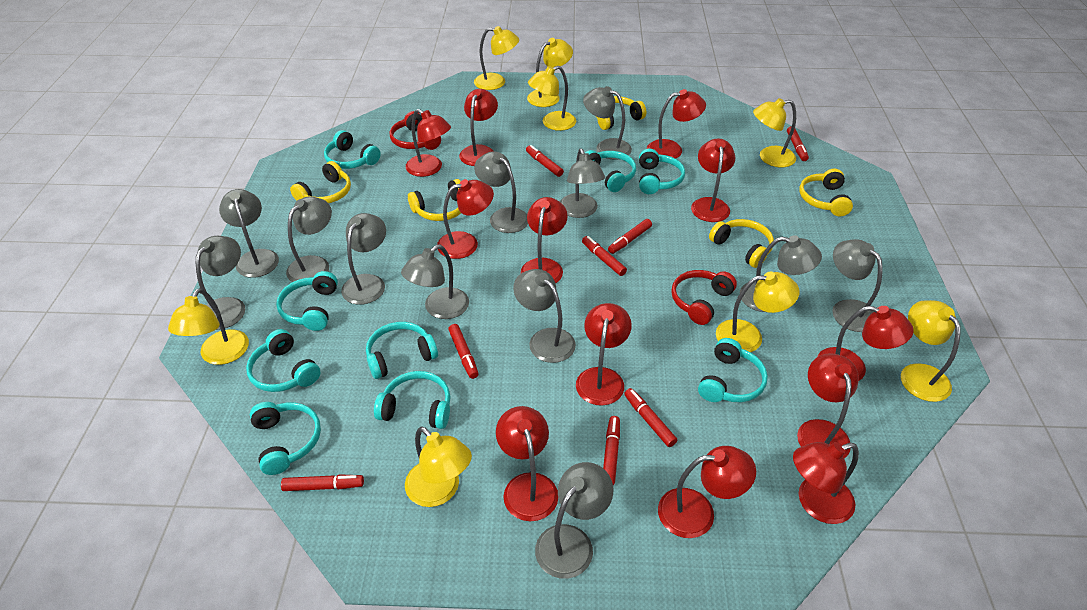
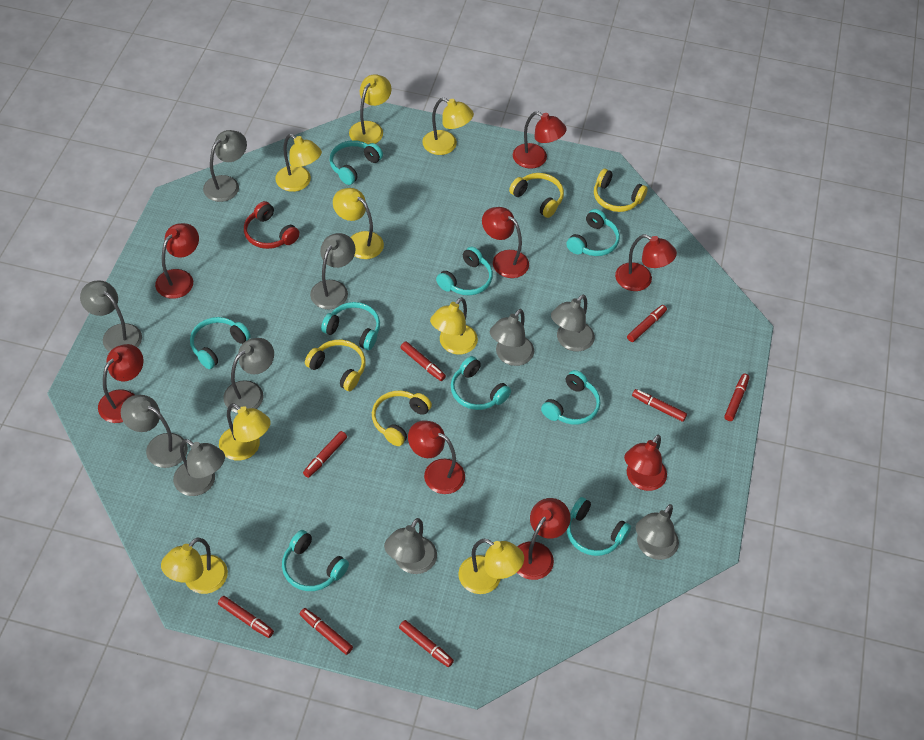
grey lamp: 12 -> 10
red headphones: 2 -> 1
red lamp: 12 -> 8
yellow headphones: 5 -> 4

